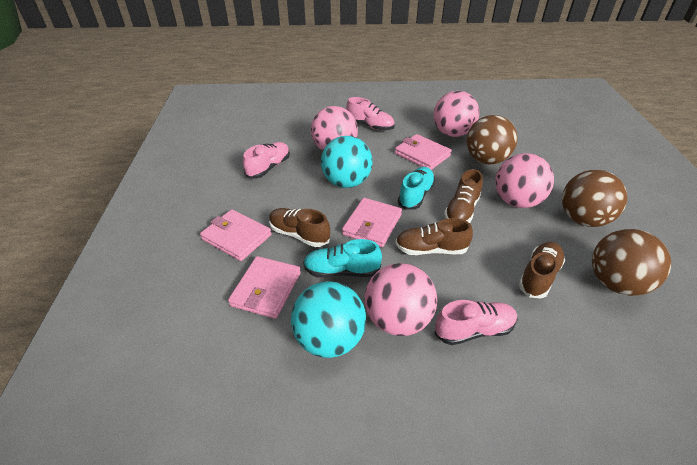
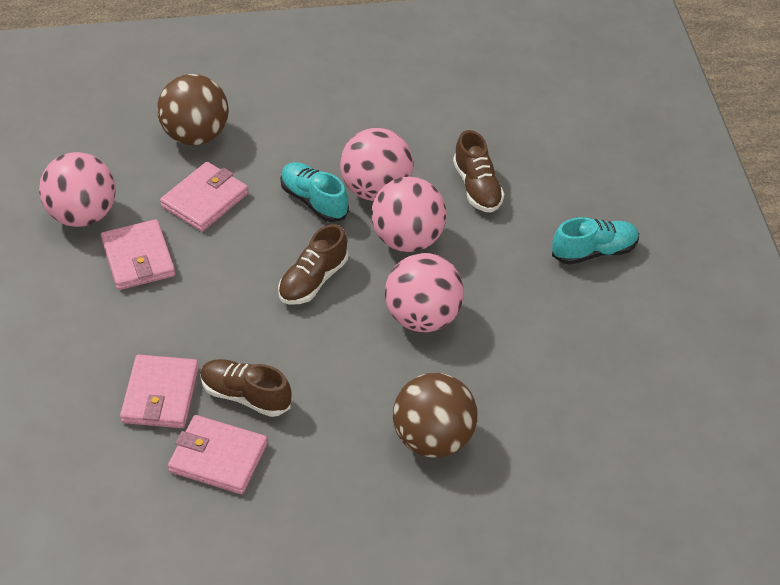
brown ball: 3 -> 2
brown shoe: 4 -> 3
pink shoe: 3 -> 0
turquoise ball: 2 -> 0

